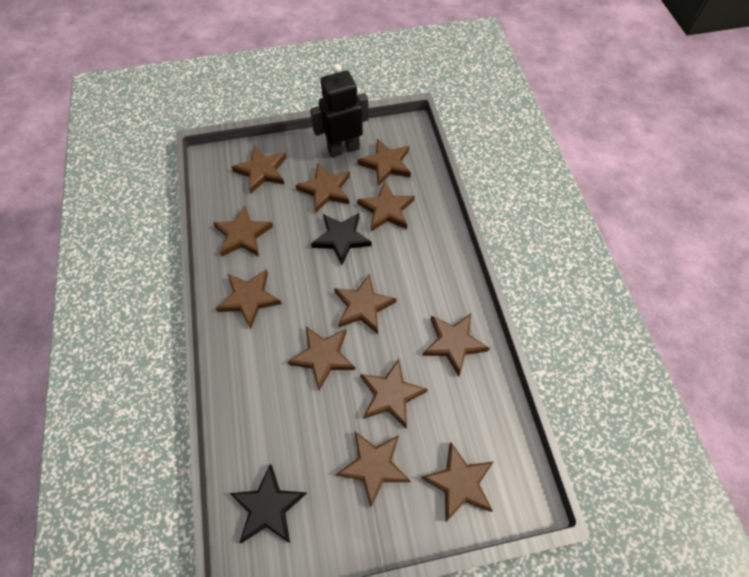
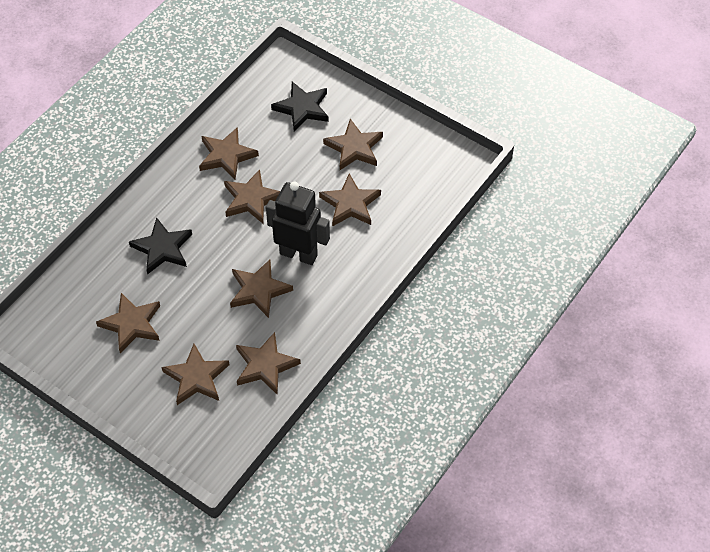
brown star: 12 -> 8

